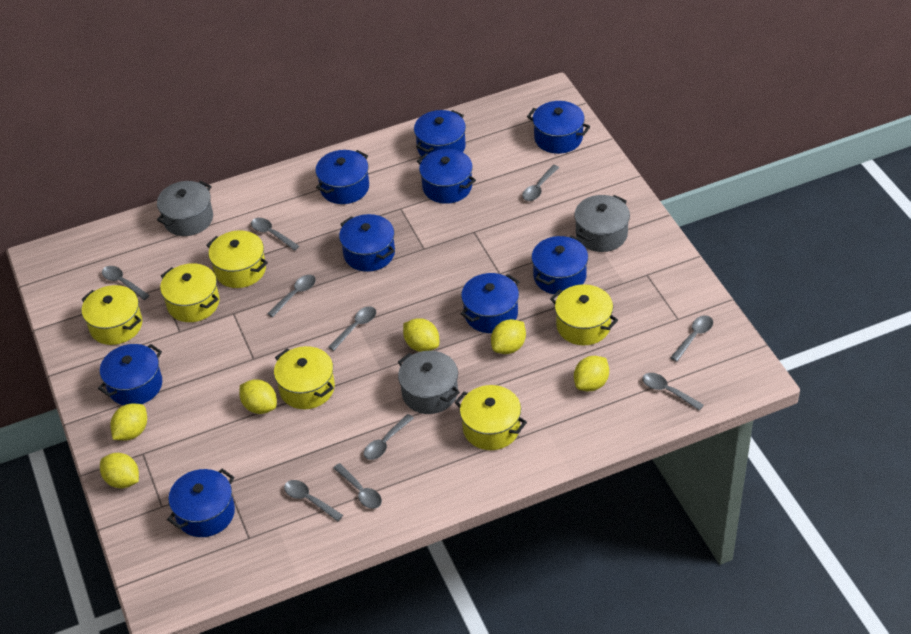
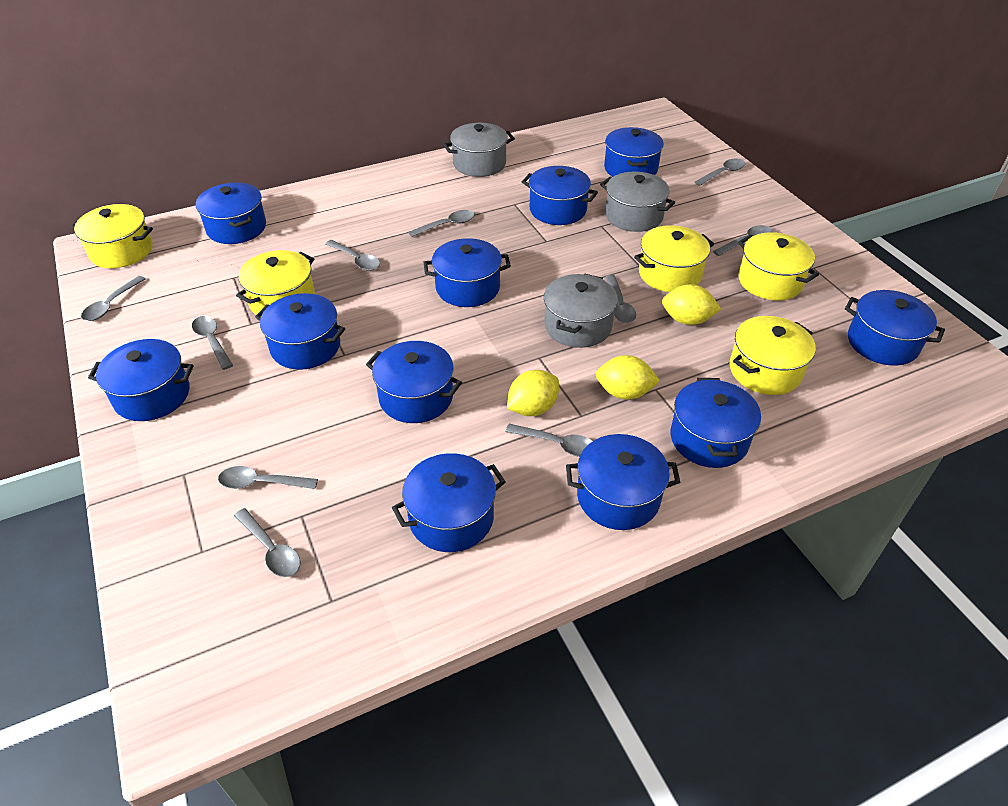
blue pot: 9 -> 11
yellow lemon: 6 -> 3
yellow pot: 6 -> 5

